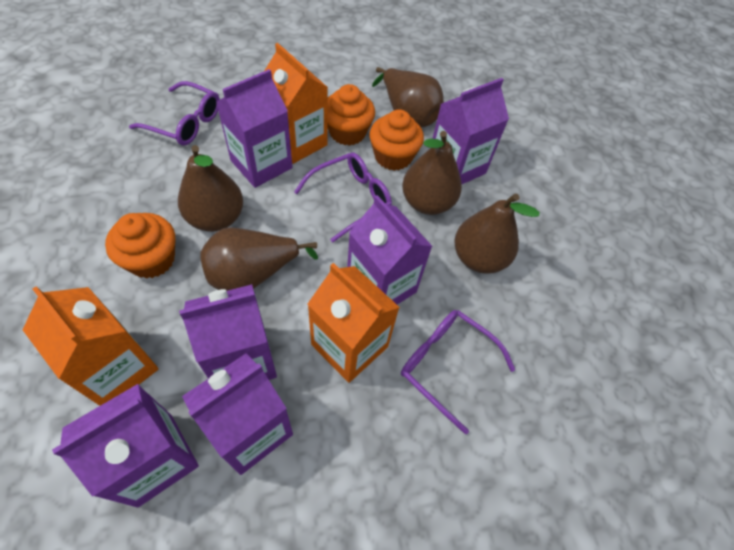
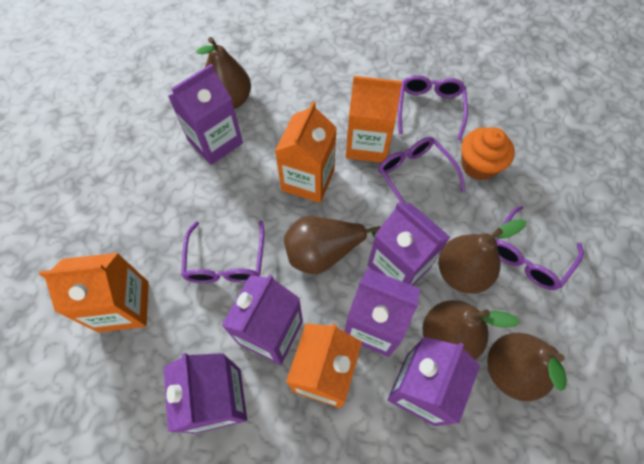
orange carton: 3 -> 4
orange cupcake: 3 -> 1
purple glasses: 3 -> 4

